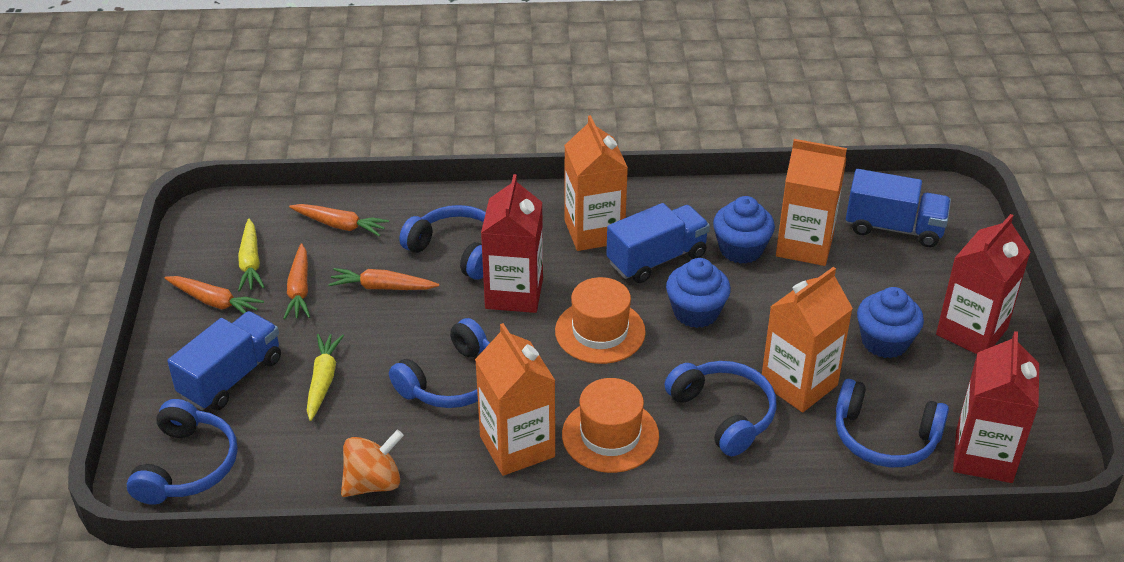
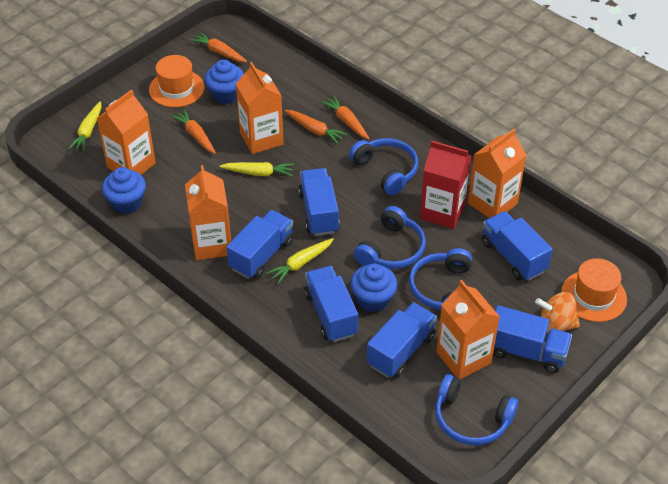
blue headphones: 5 -> 4
blue truck: 3 -> 6
orange carton: 4 -> 5
red carton: 3 -> 1
yellow carrot: 2 -> 3

